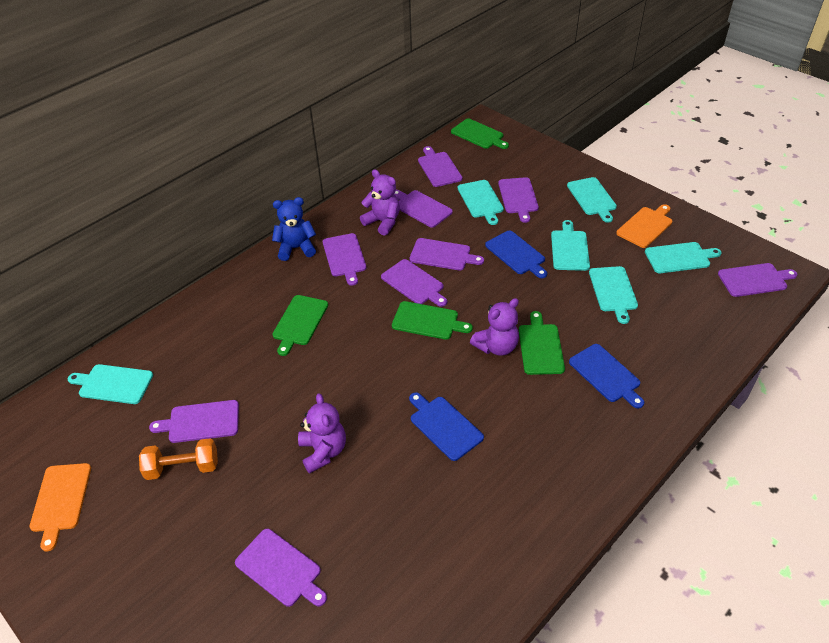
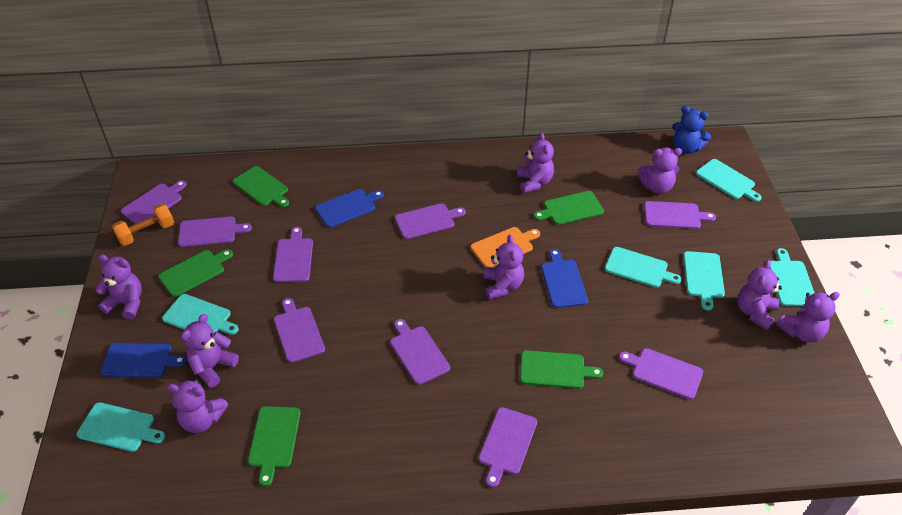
green cutting board: 4 -> 5
orange cutting board: 2 -> 1
purple teddy bear: 3 -> 8

